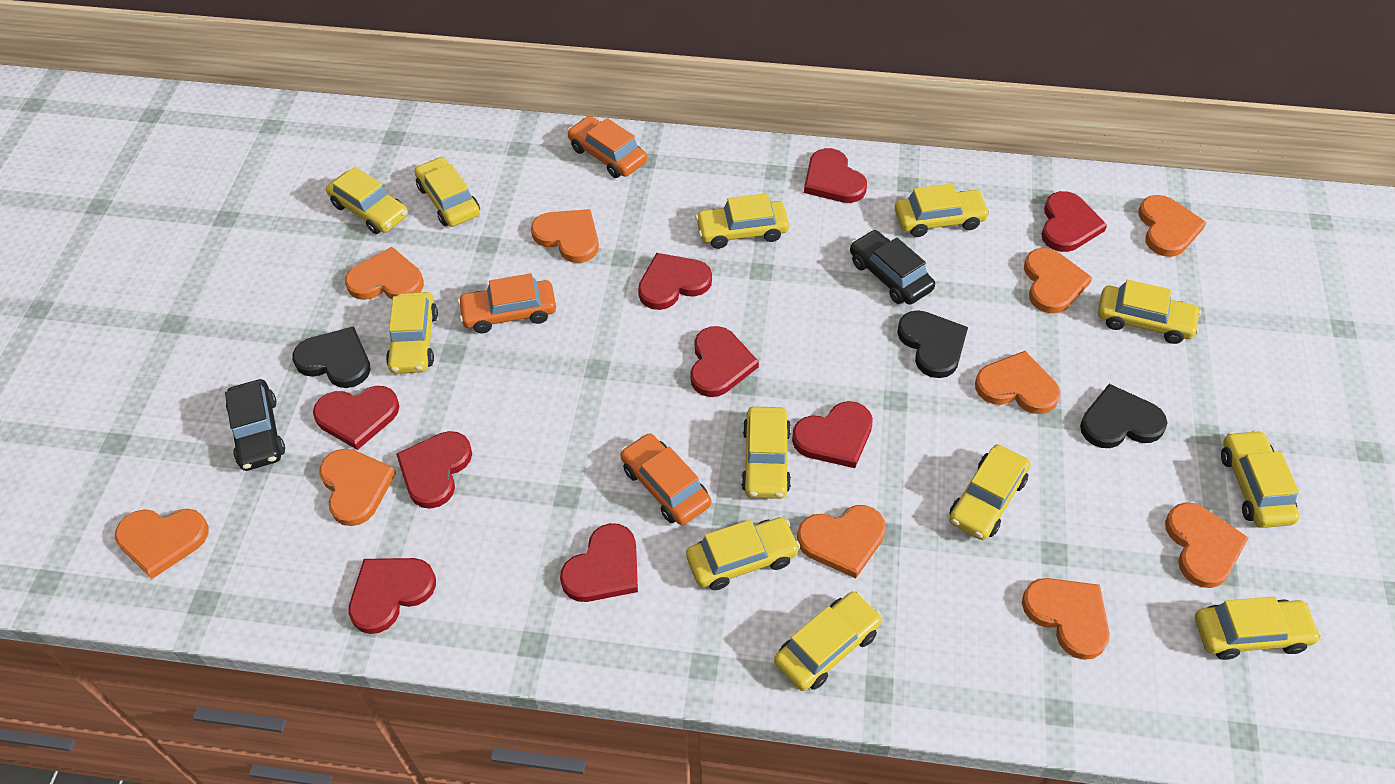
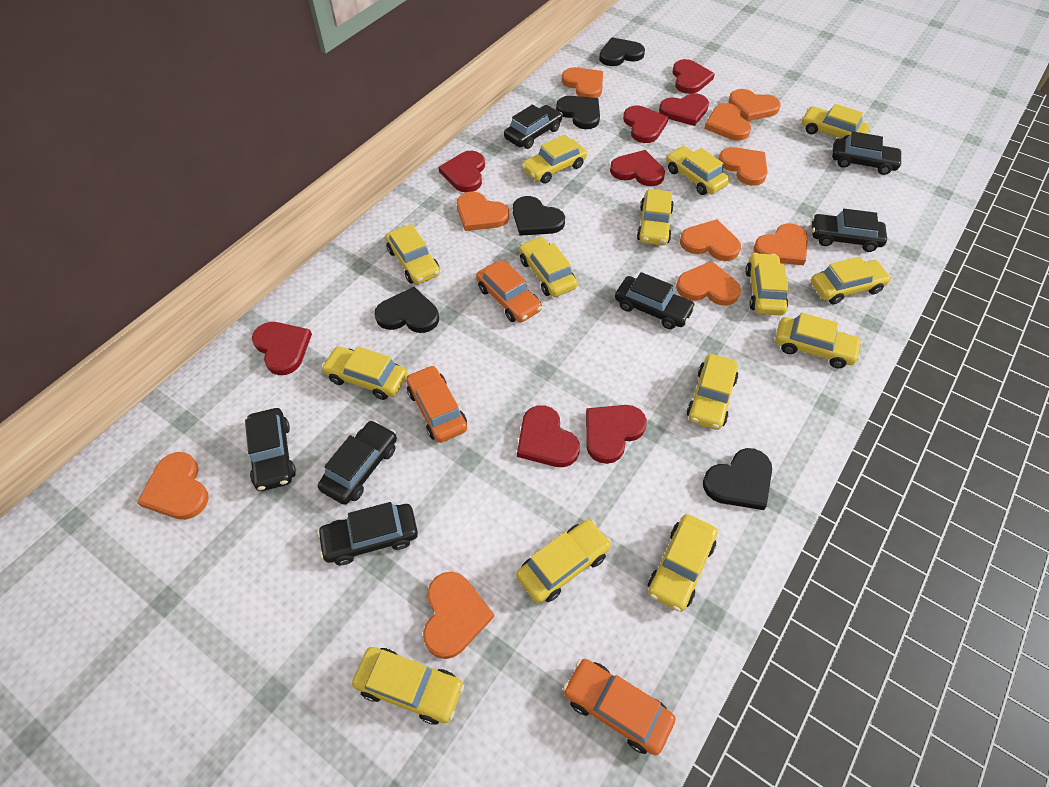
black car: 2 -> 7
black heart: 3 -> 5
red heart: 9 -> 8
yellow car: 12 -> 14

